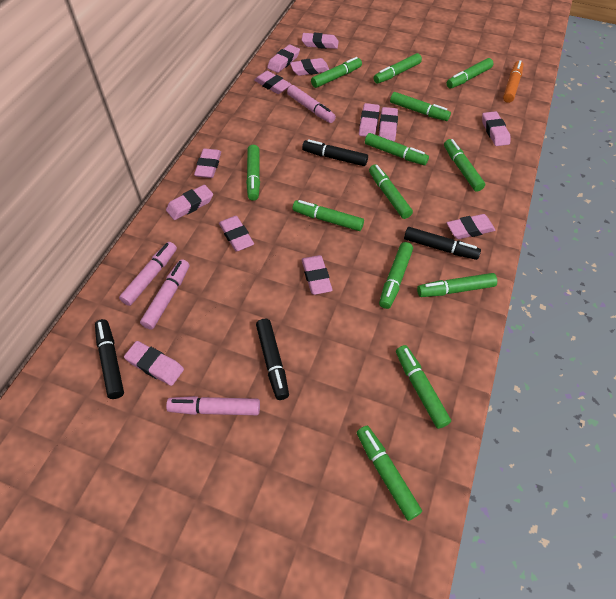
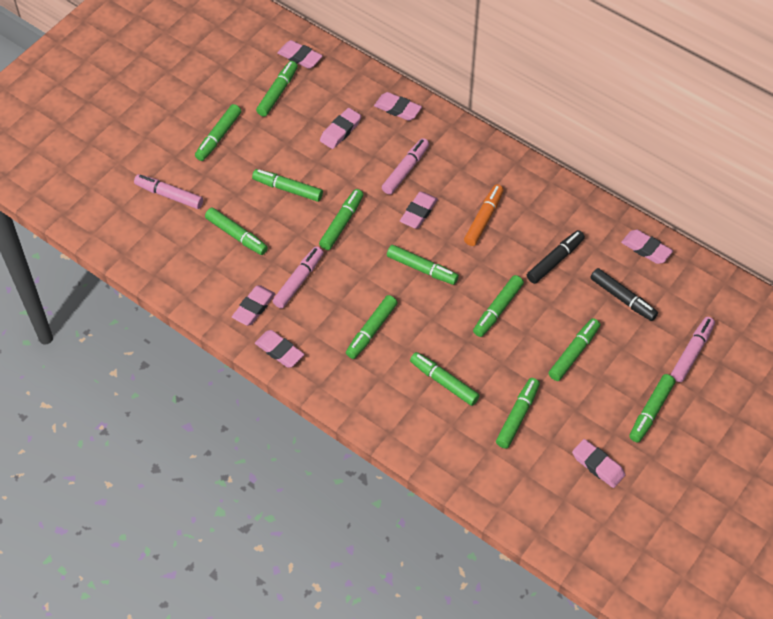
black marker: 4 -> 2
green marker: 13 -> 12
pink eraser: 13 -> 8

